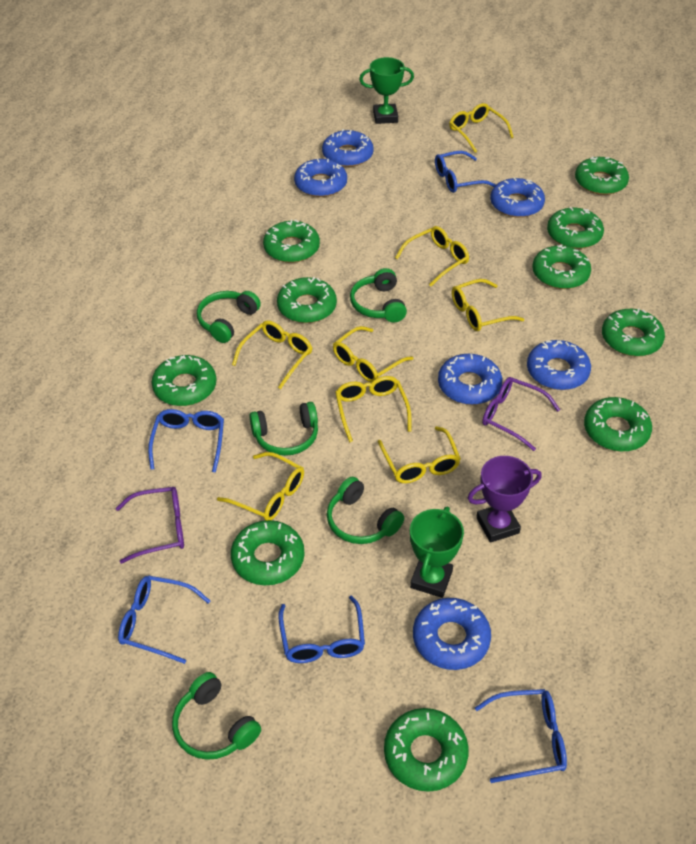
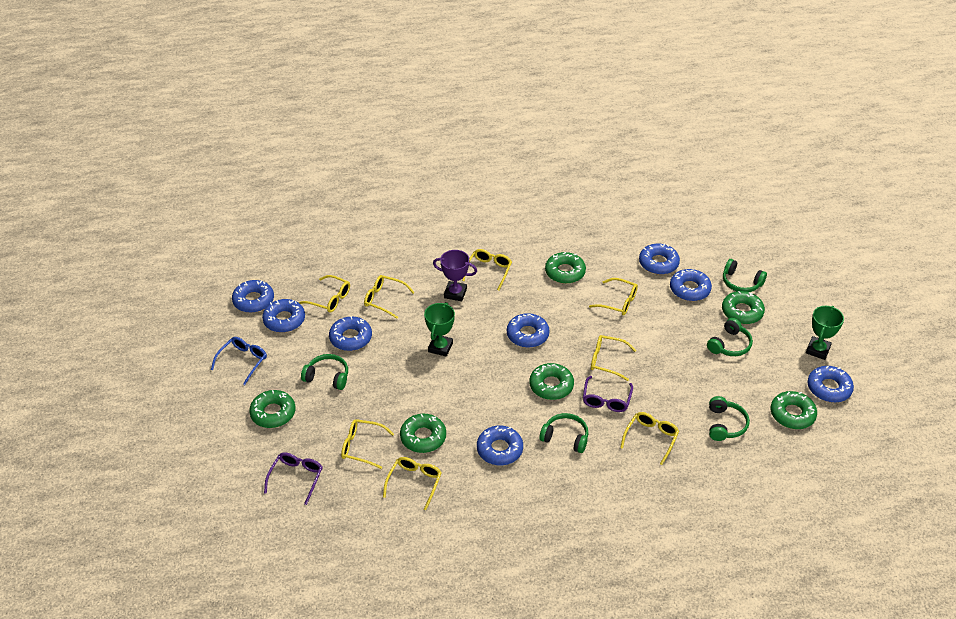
blue donut: 6 -> 8
blue glasses: 5 -> 1
green donut: 10 -> 6

